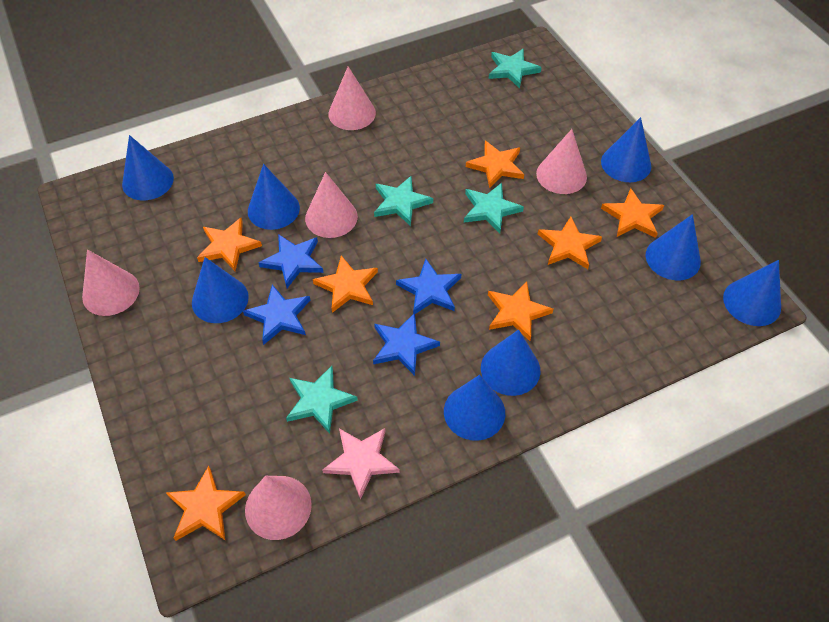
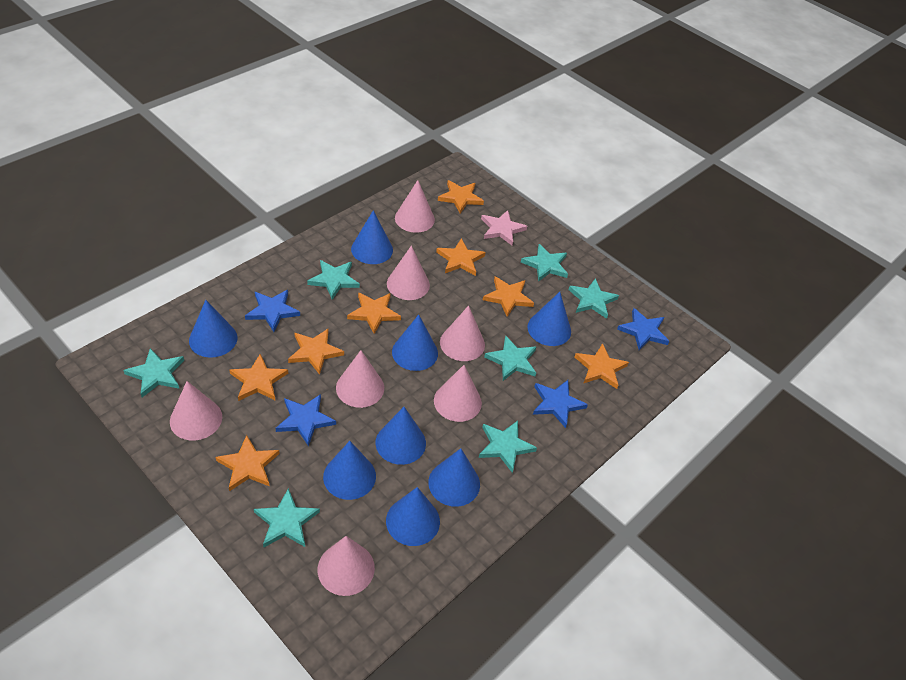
orange star: 7 -> 8
pink cone: 5 -> 7
turquoise star: 4 -> 7

